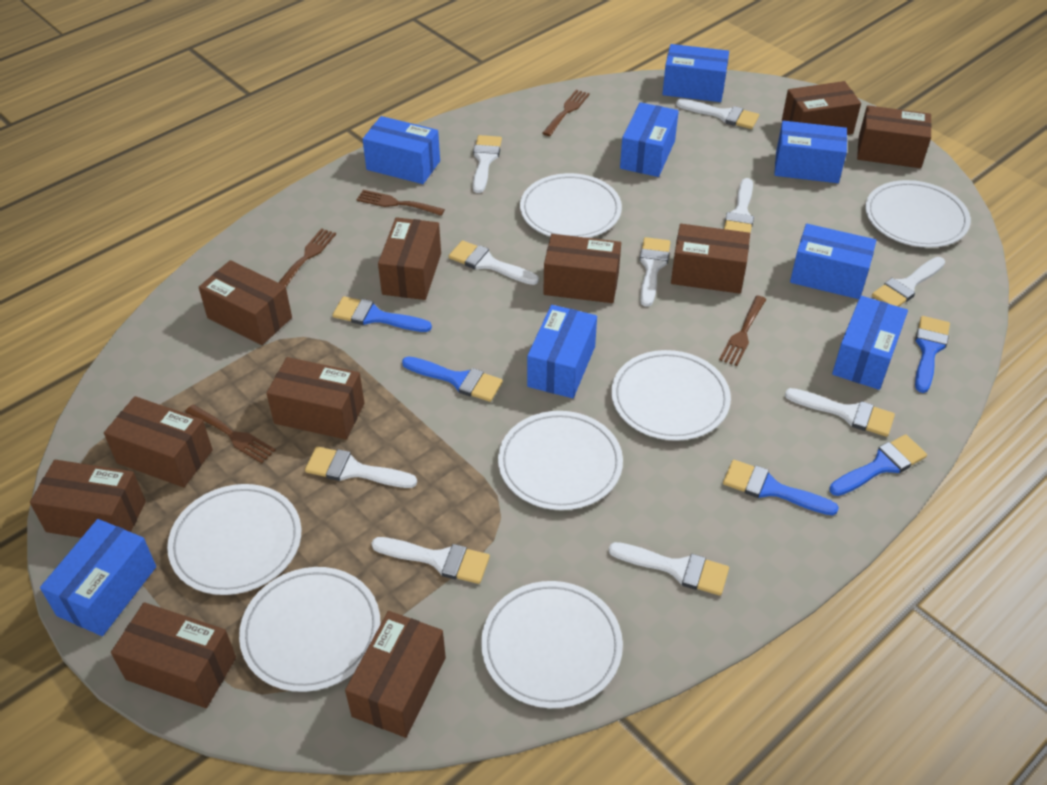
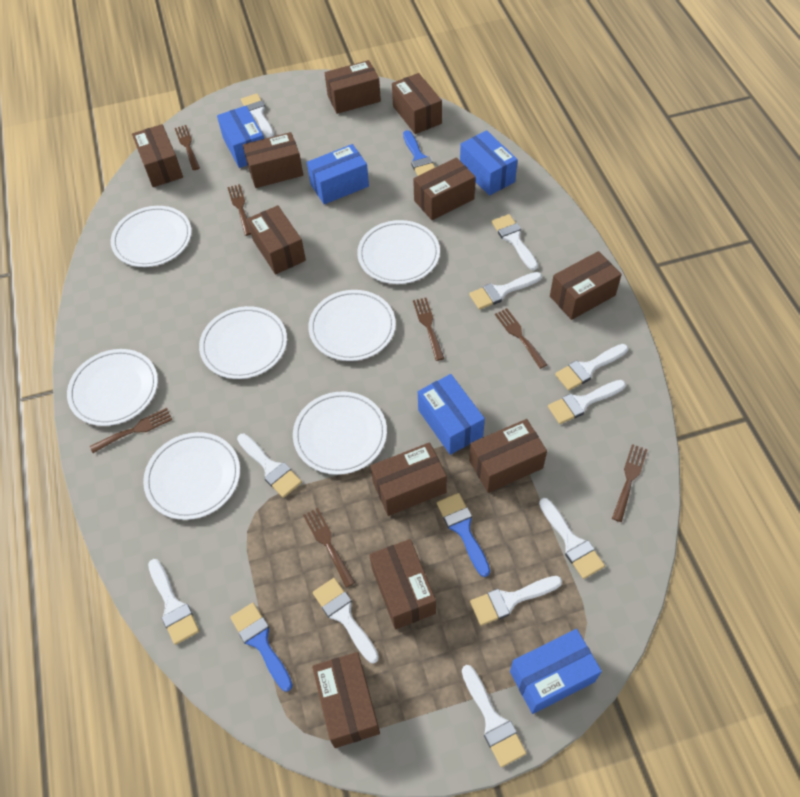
blue box: 8 -> 5
blue brush: 5 -> 3
brown fork: 5 -> 7
white brush: 10 -> 11

